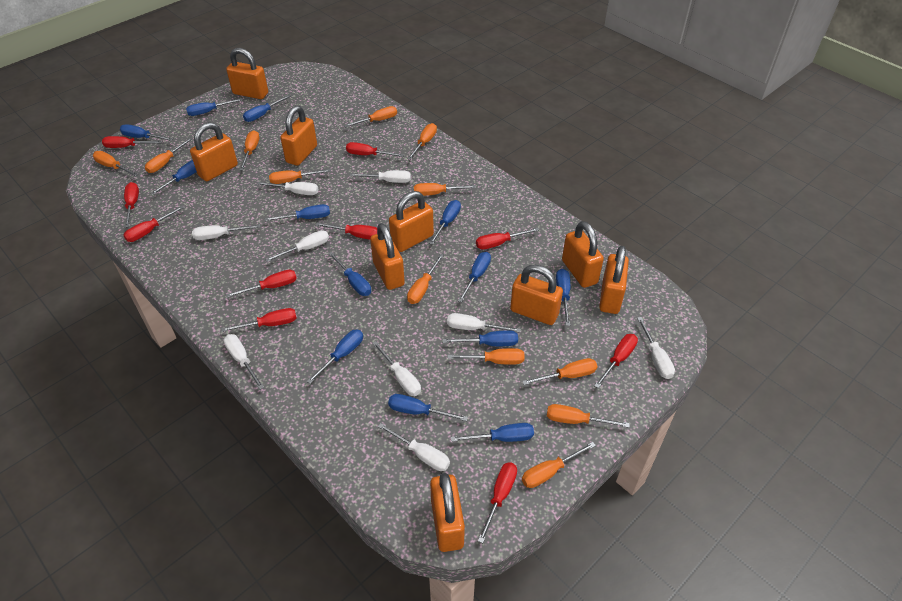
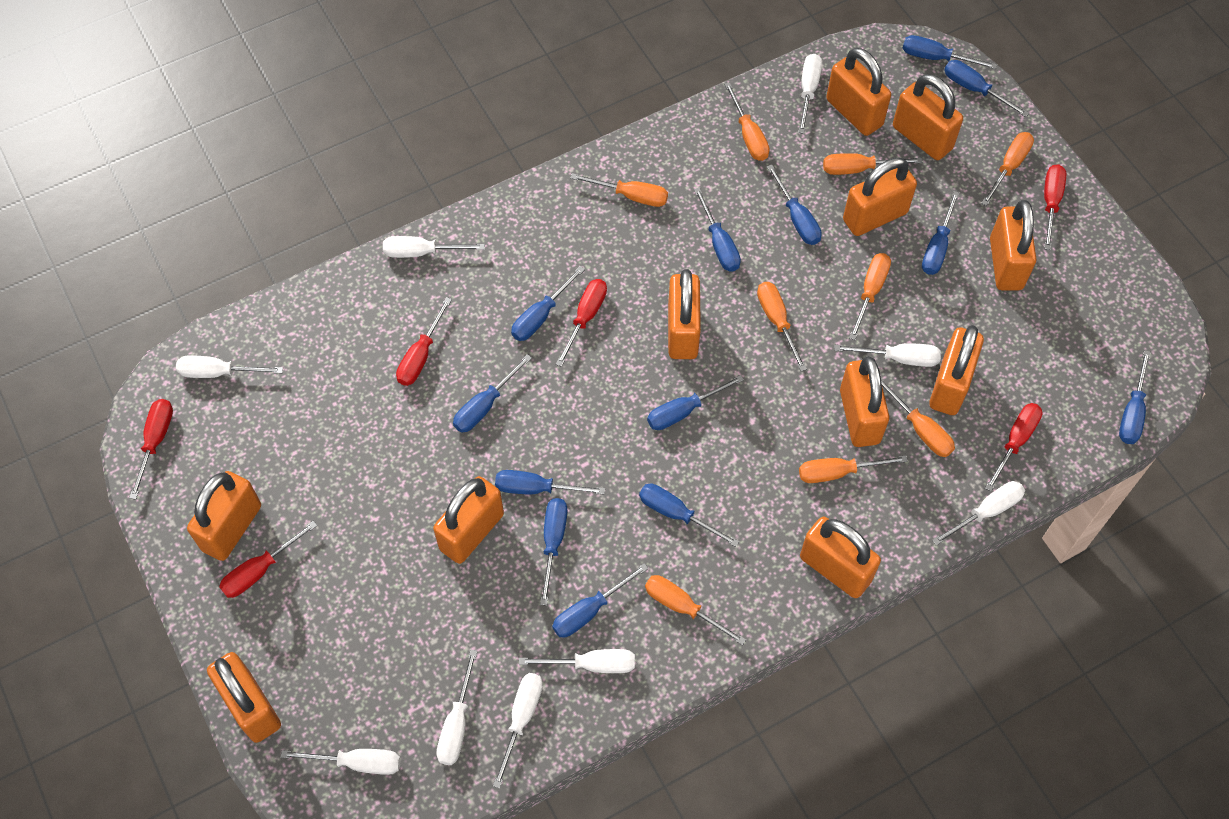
orange padlock: 9 -> 11
orange screwdriver: 12 -> 9
red screwdriver: 10 -> 6

